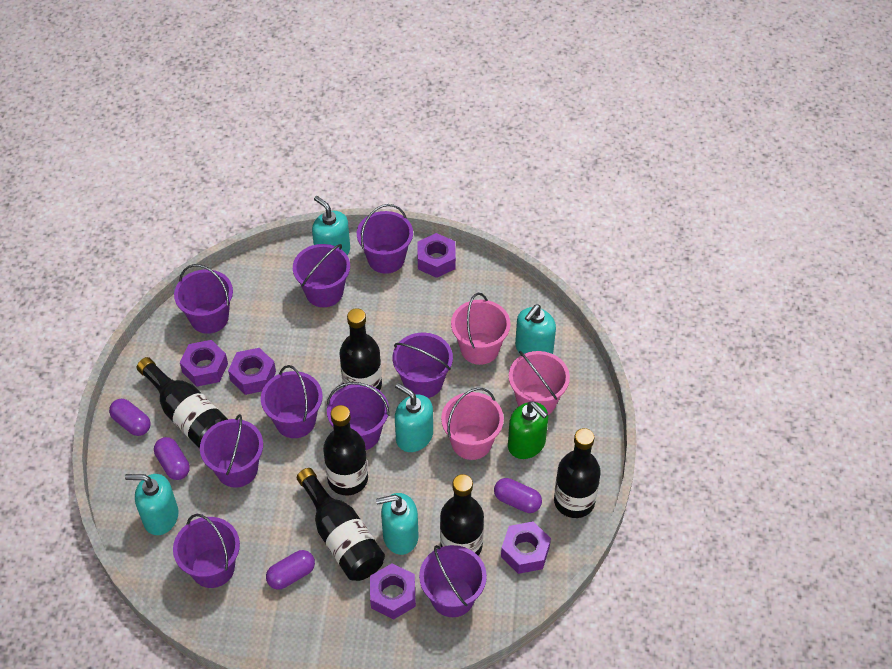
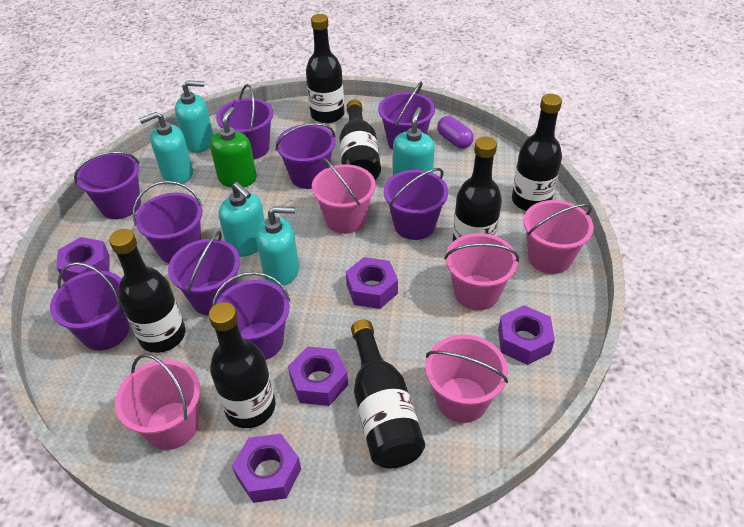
black bottle: 6 -> 7
pink bucket: 3 -> 5
purple capsule: 4 -> 1

